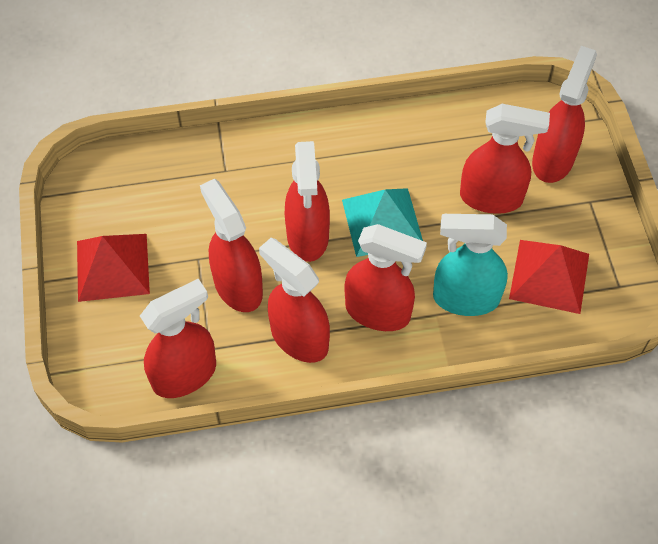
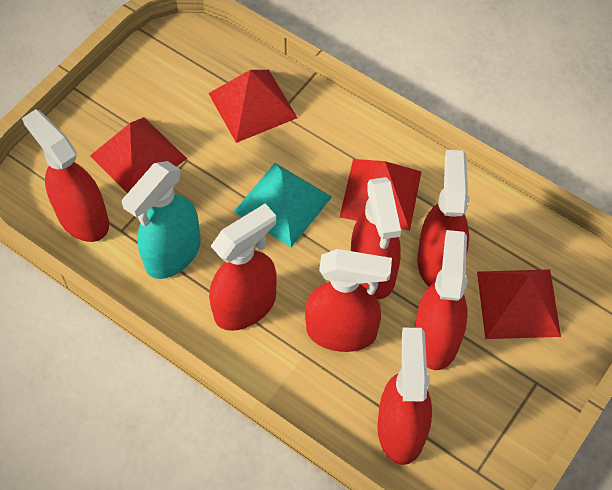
red pyramid: 2 -> 4

